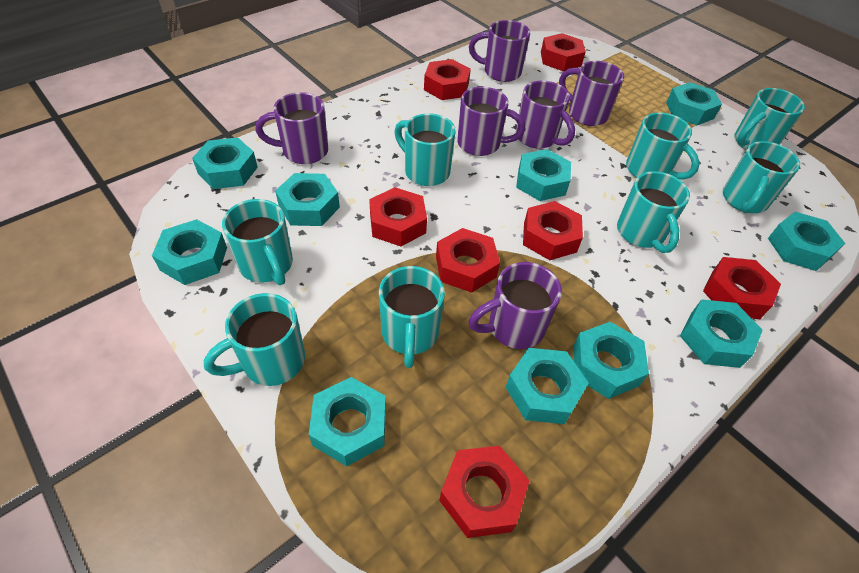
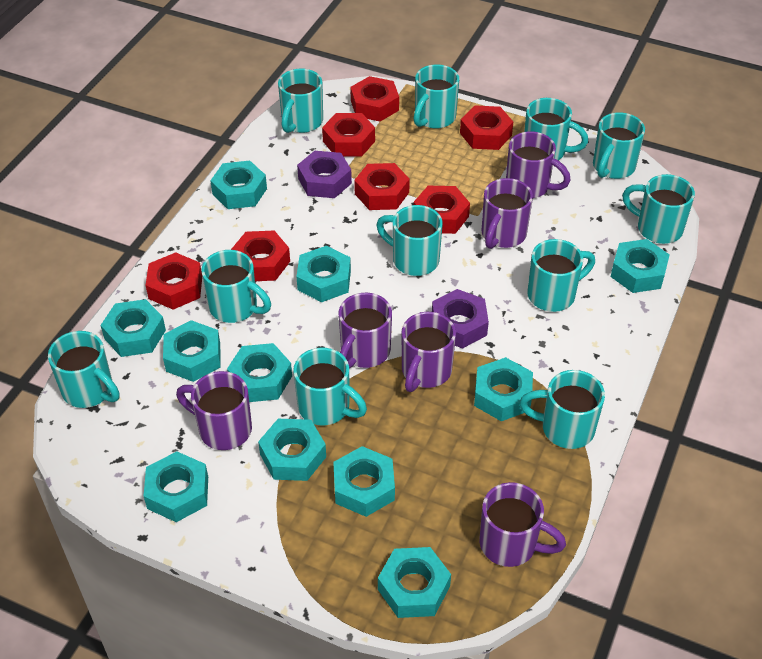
purple nut: 0 -> 2
turquoise mug: 8 -> 11
turquoise nut: 10 -> 11

